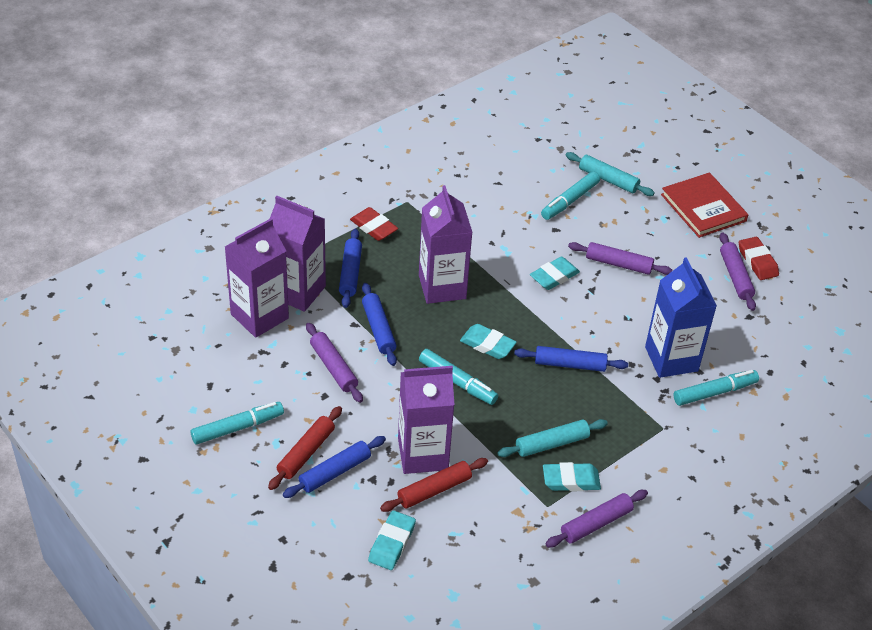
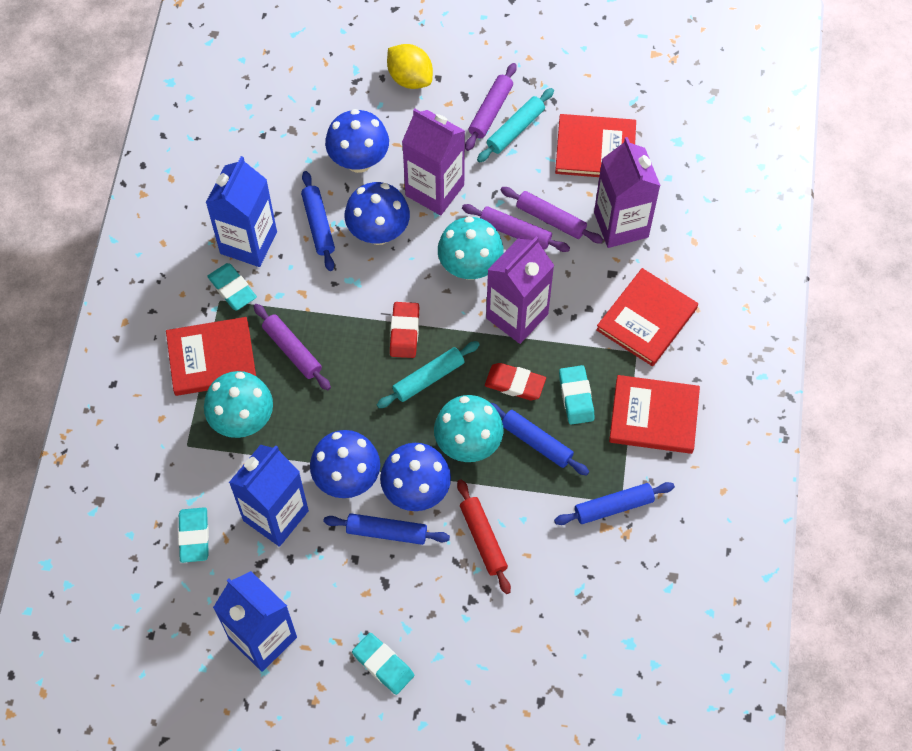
blue carton: 1 -> 3
blue mushroom: 0 -> 4
purple carton: 4 -> 3
red book: 1 -> 4
red rolling pin: 2 -> 1
turquoise marker: 4 -> 0
turquoise mushroom: 0 -> 3
yellow lemon: 0 -> 1

